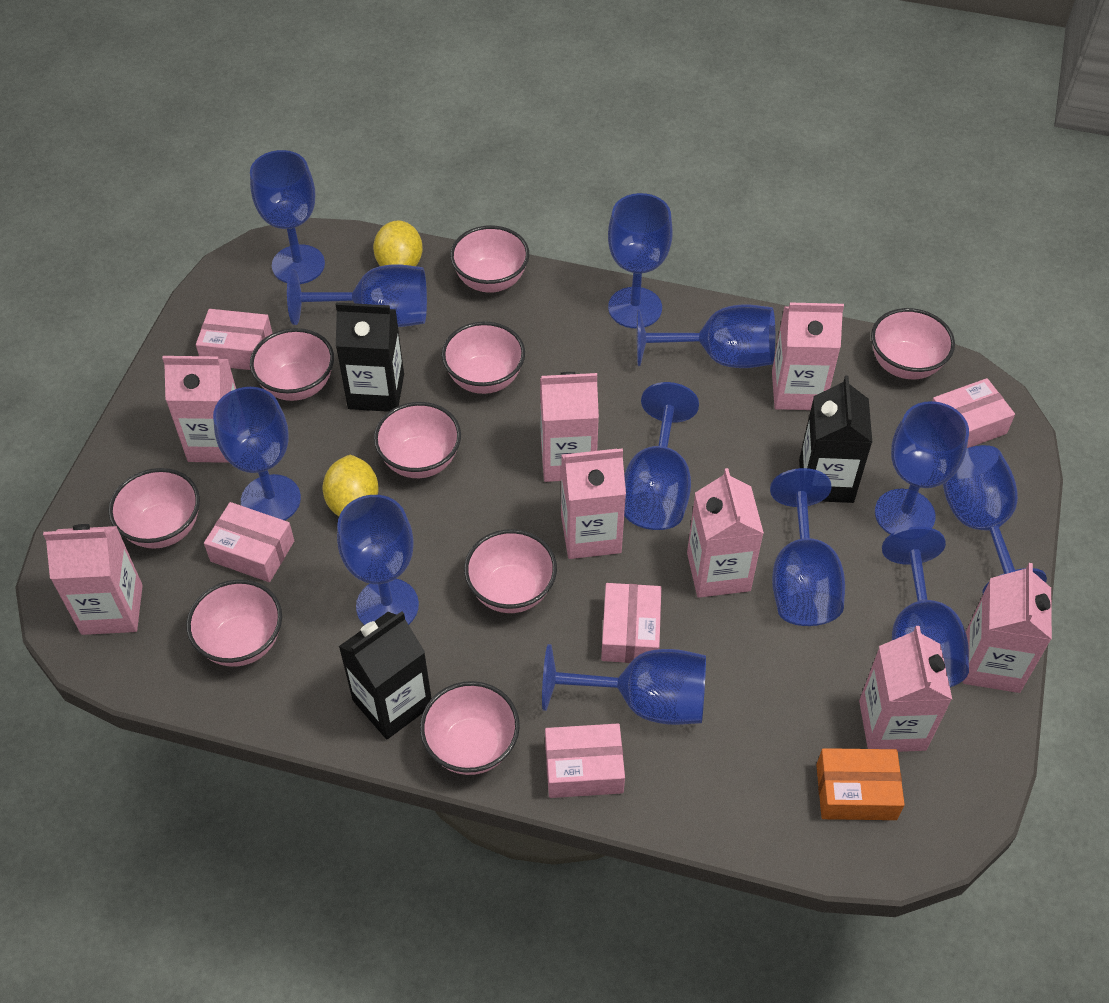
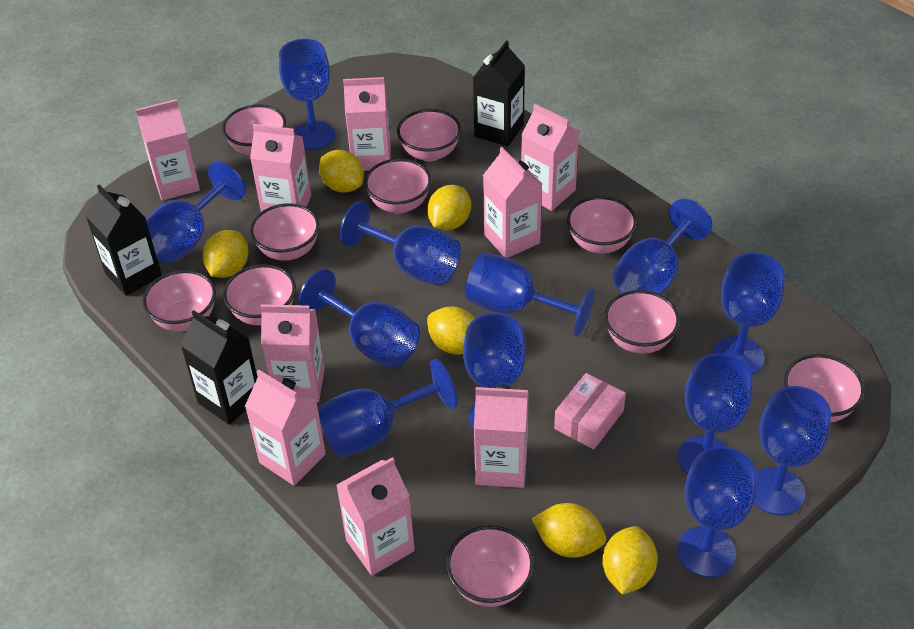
orange box: 1 -> 0
pink bowl: 9 -> 10
pink box: 5 -> 1
pink carton: 8 -> 9
yellow lemon: 2 -> 6

